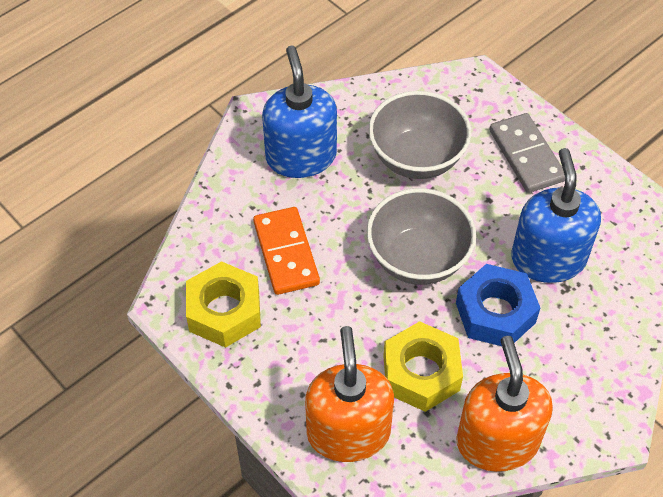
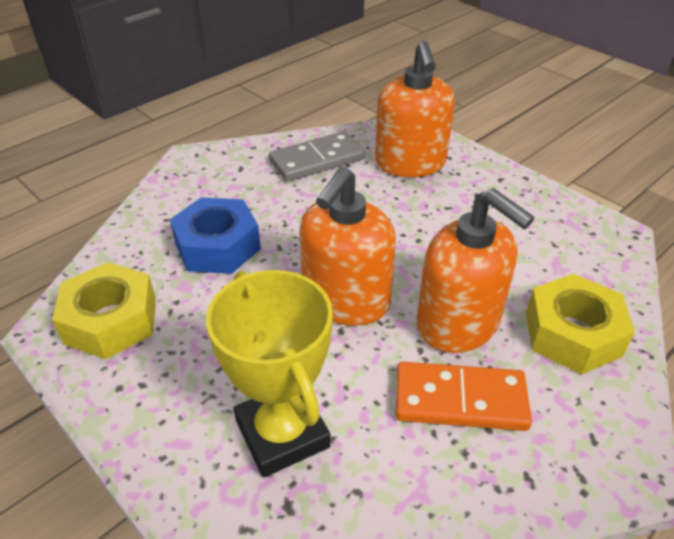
blue soap dispenser: 2 -> 0
grey bowl: 2 -> 0
orange soap dispenser: 2 -> 3
yellow trophy: 0 -> 1

